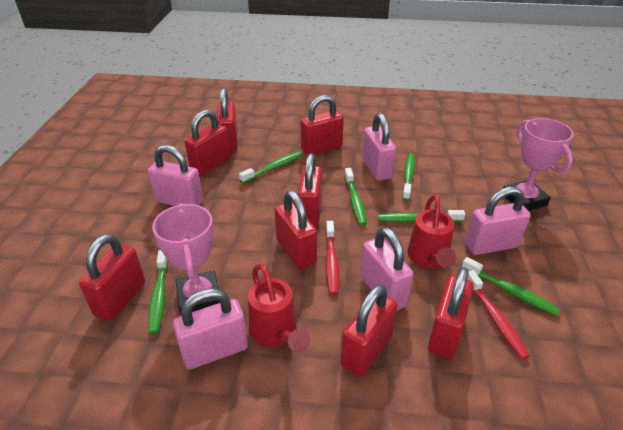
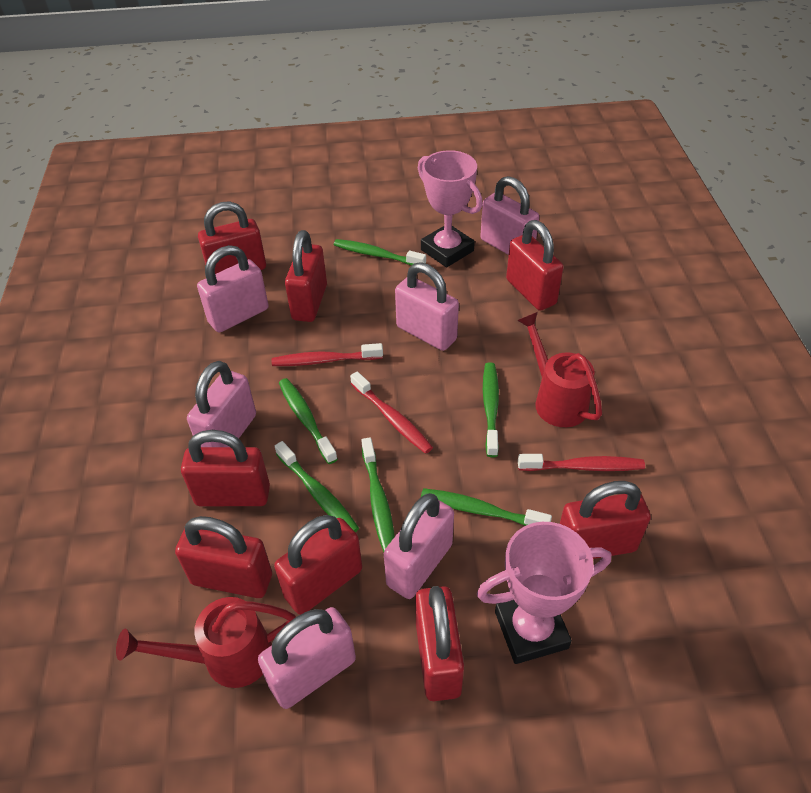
pink padlock: 5 -> 6
red toothbrush: 2 -> 3

